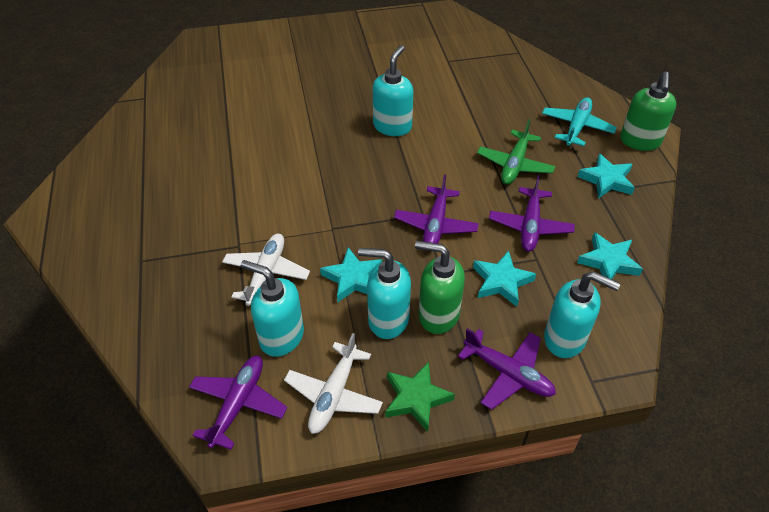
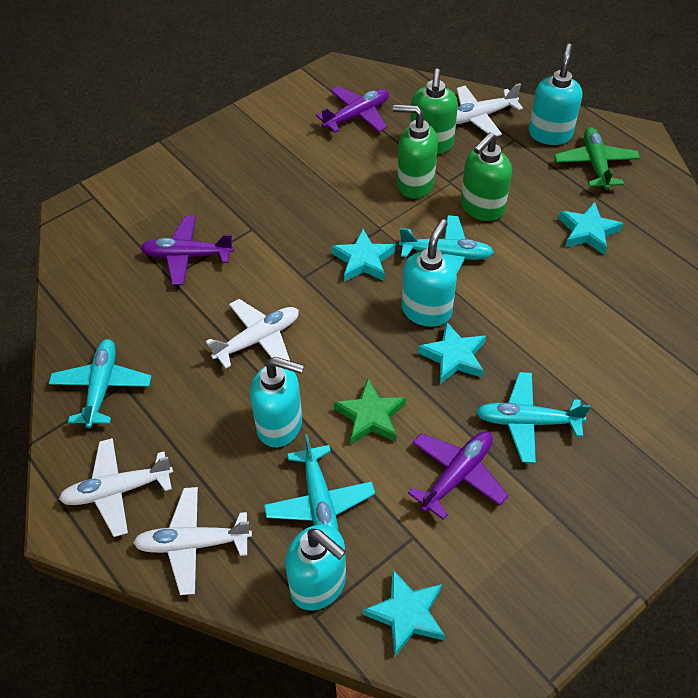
green soap dispenser: 2 -> 3
purple plane: 4 -> 3
turquoise plane: 1 -> 4
white plane: 2 -> 4

